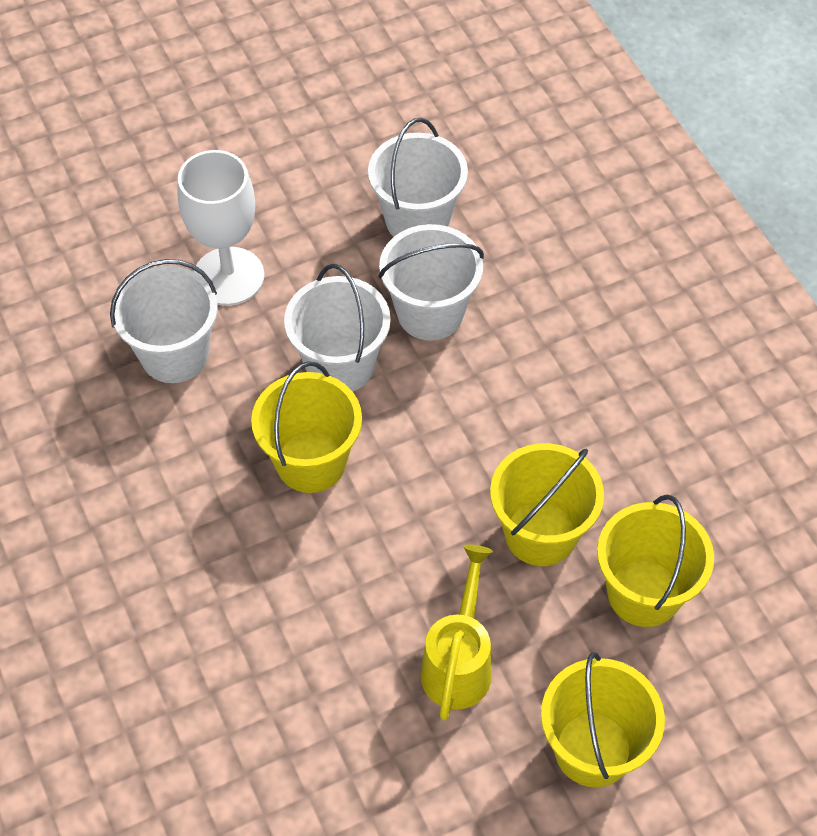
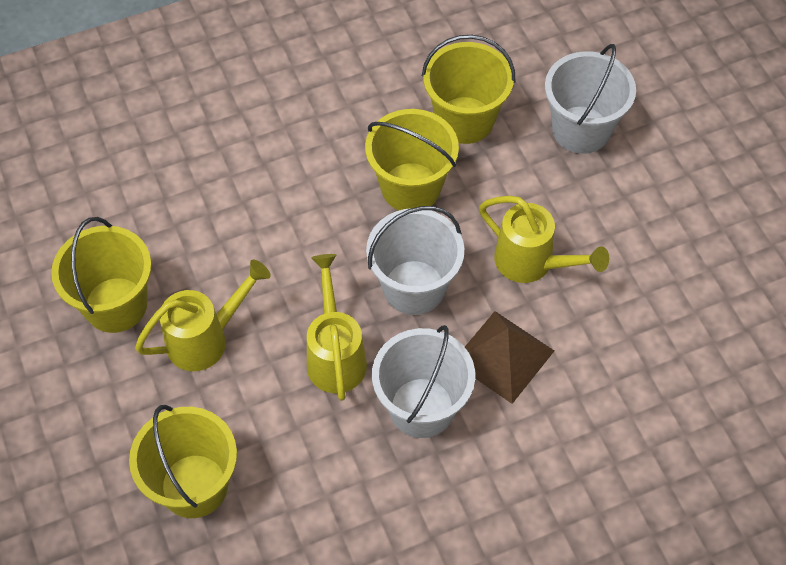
brown pyramid: 0 -> 1
white bucket: 4 -> 3
white goblet: 1 -> 0
yellow watering can: 1 -> 3

